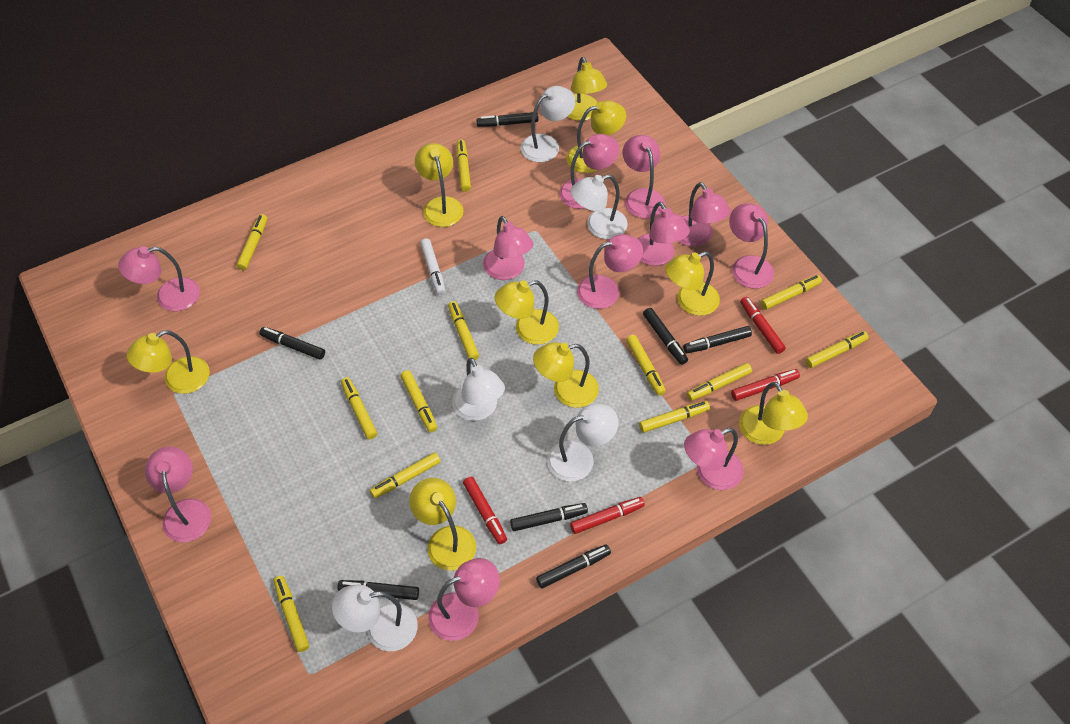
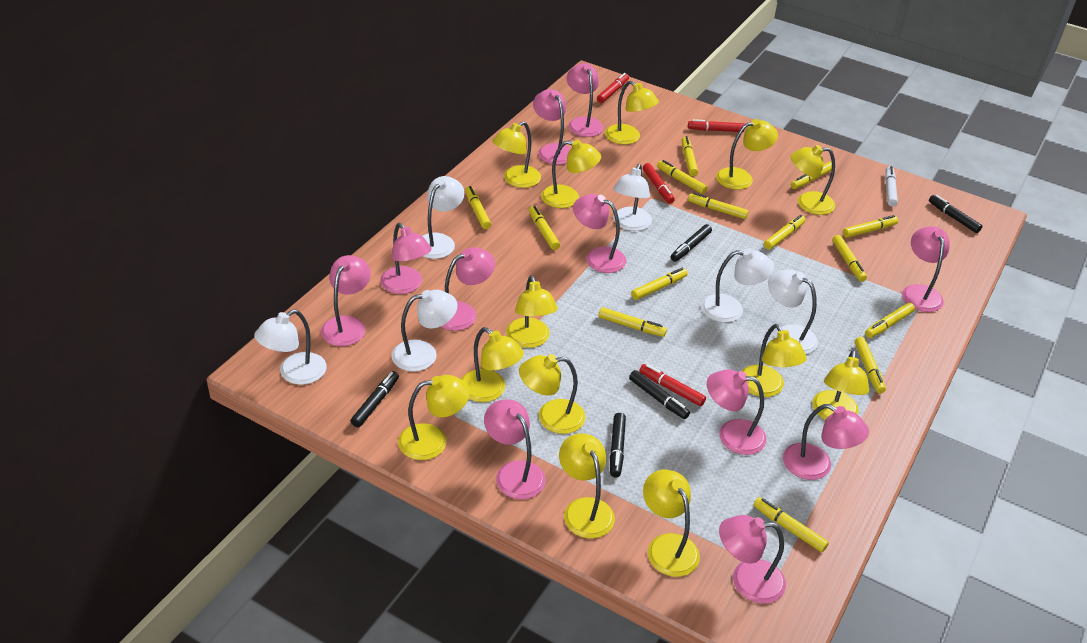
black marker: 7 -> 5
white lamp: 5 -> 6
yellow lamp: 9 -> 13
yellow marker: 12 -> 14

